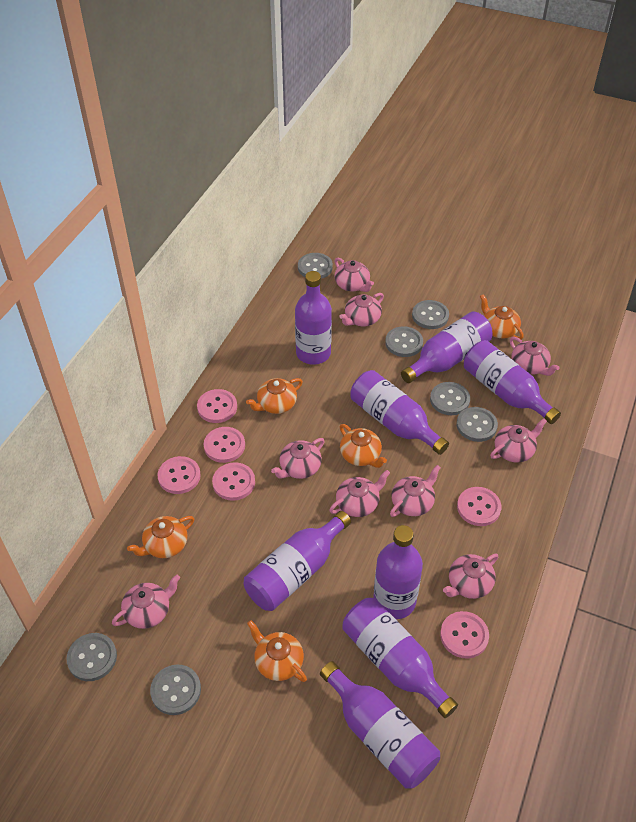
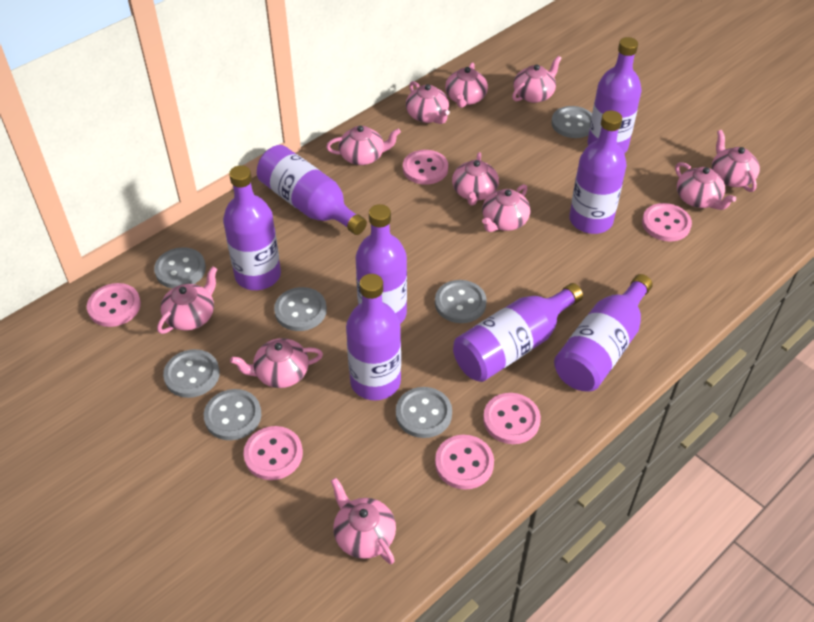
orange teapot: 5 -> 0
pink teapot: 9 -> 11

